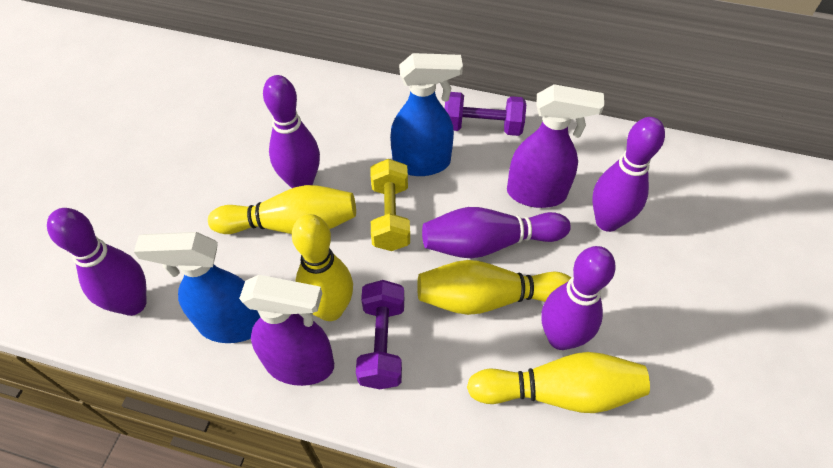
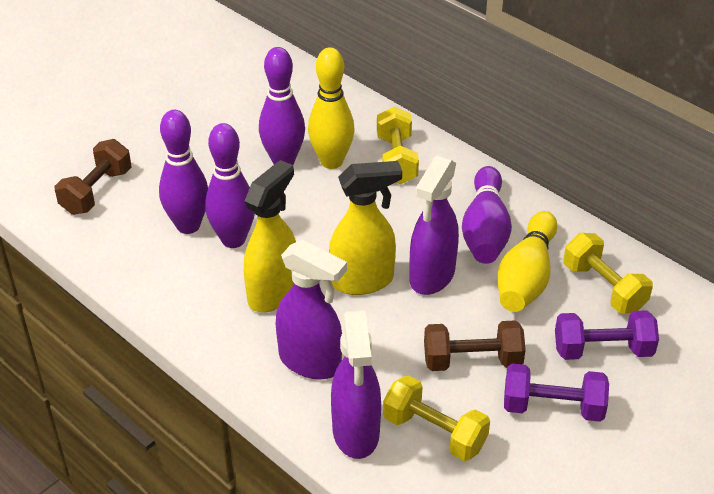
blue spray bottle: 2 -> 0
brown dumbbell: 0 -> 2
purple bowling pin: 5 -> 4
purple spray bottle: 2 -> 3
yellow bowling pin: 4 -> 2
yellow dumbbell: 1 -> 3
yellow spray bottle: 0 -> 2

